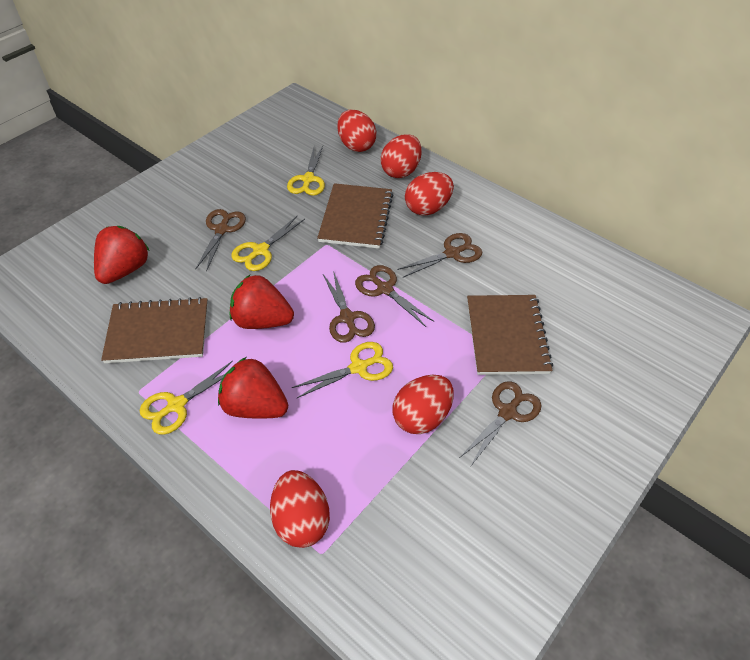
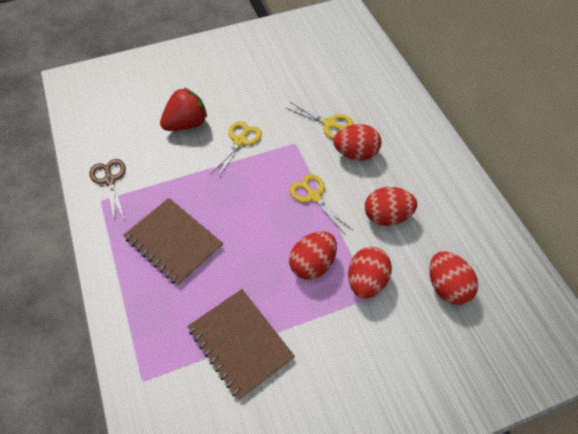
brown notebook: 3 -> 2
brown scissors: 5 -> 1
red strawberry: 3 -> 1
yellow scissors: 4 -> 3

